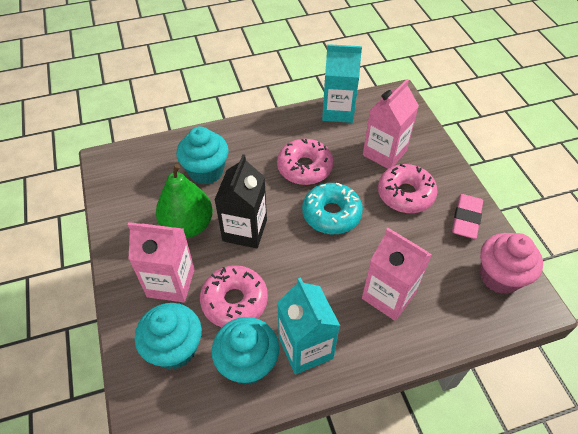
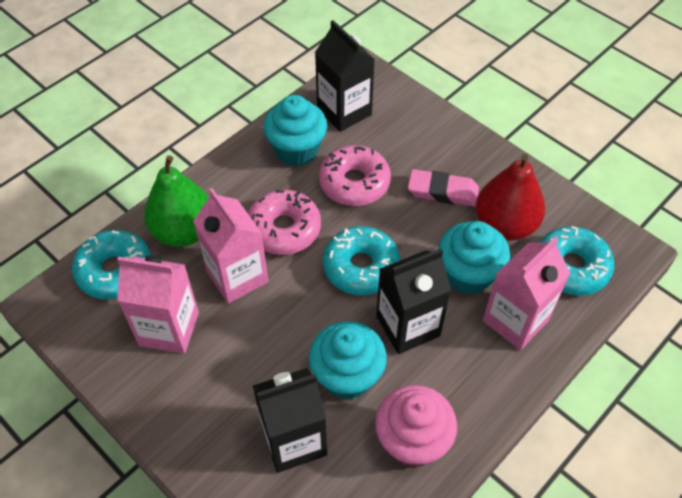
black carton: 1 -> 3
pink donut: 3 -> 2
red pear: 0 -> 1
turquoise carton: 2 -> 0
turquoise donut: 1 -> 3

